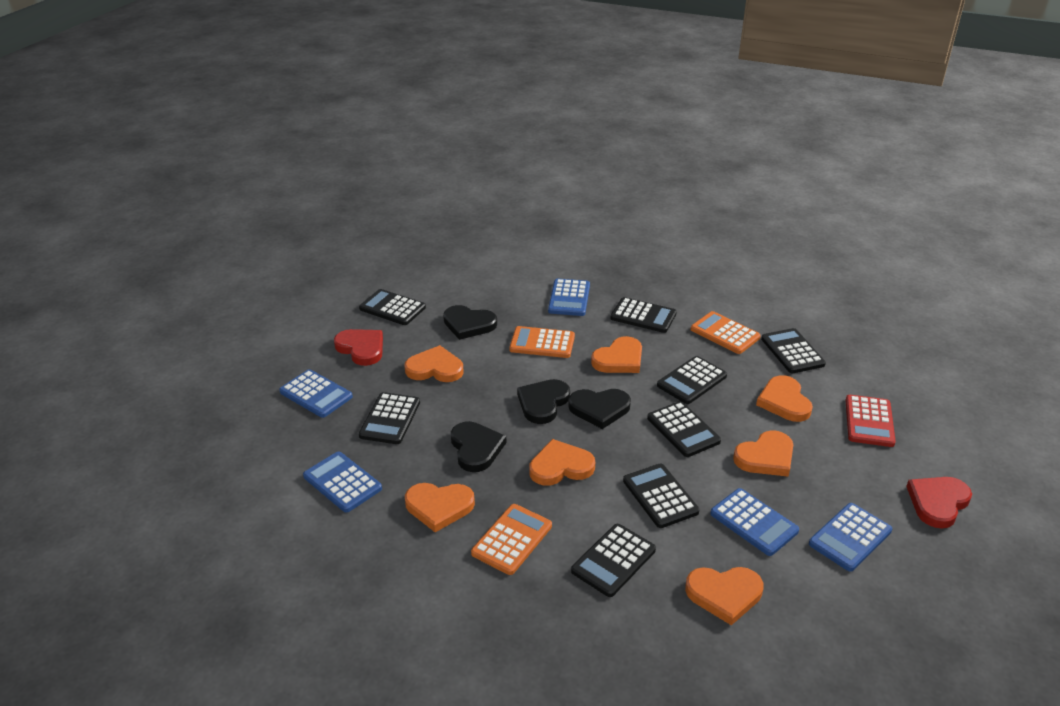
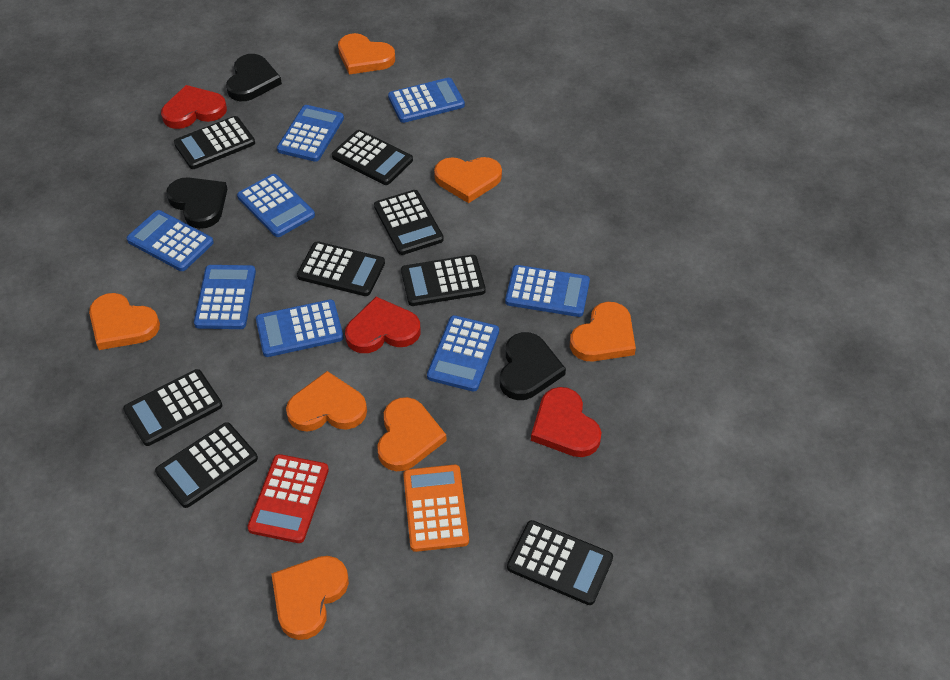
black heart: 4 -> 3
blue calculator: 5 -> 8
orange calculator: 3 -> 1
red heart: 2 -> 3

